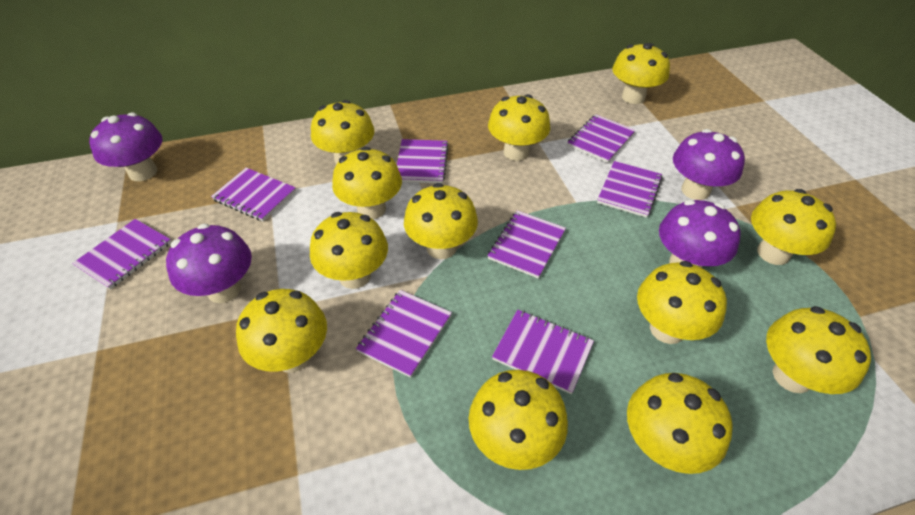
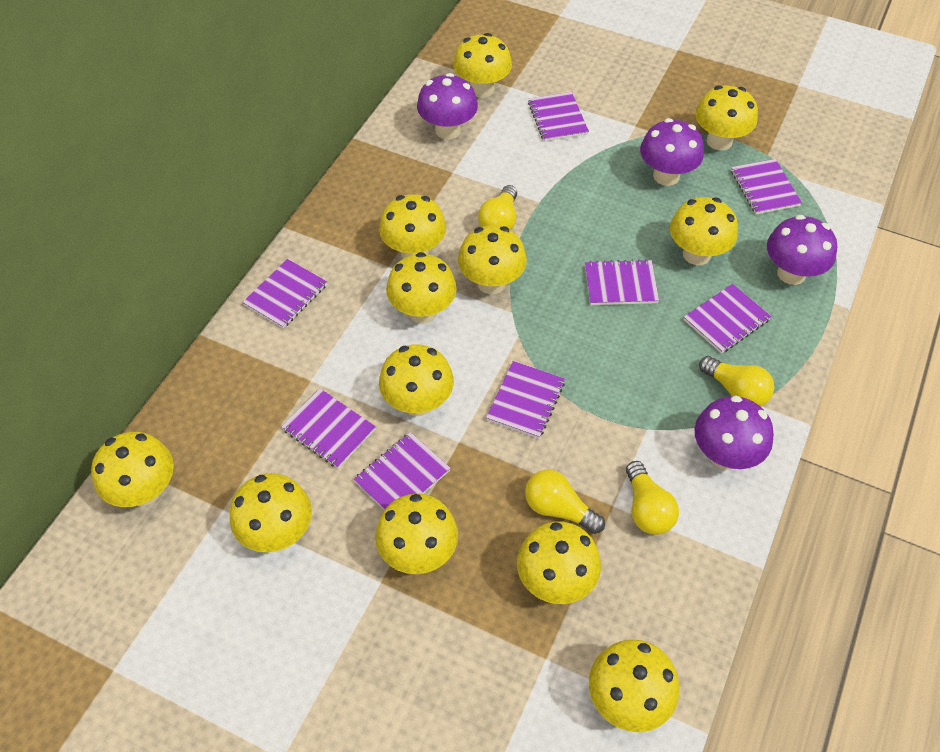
yellow light bulb: 0 -> 4

